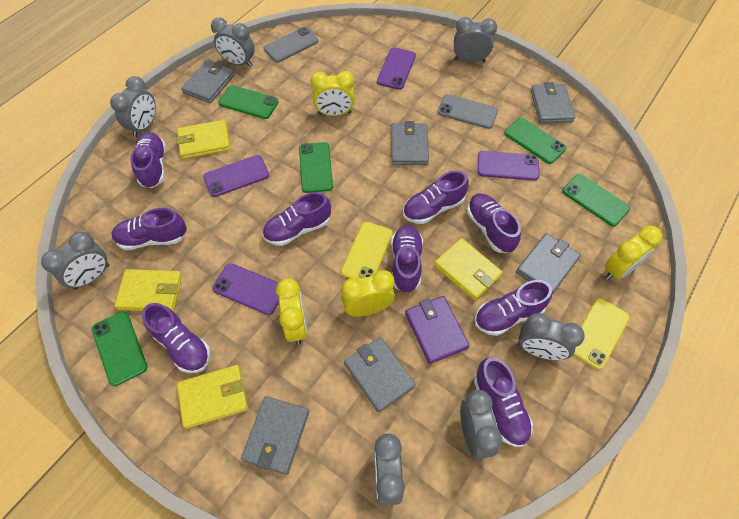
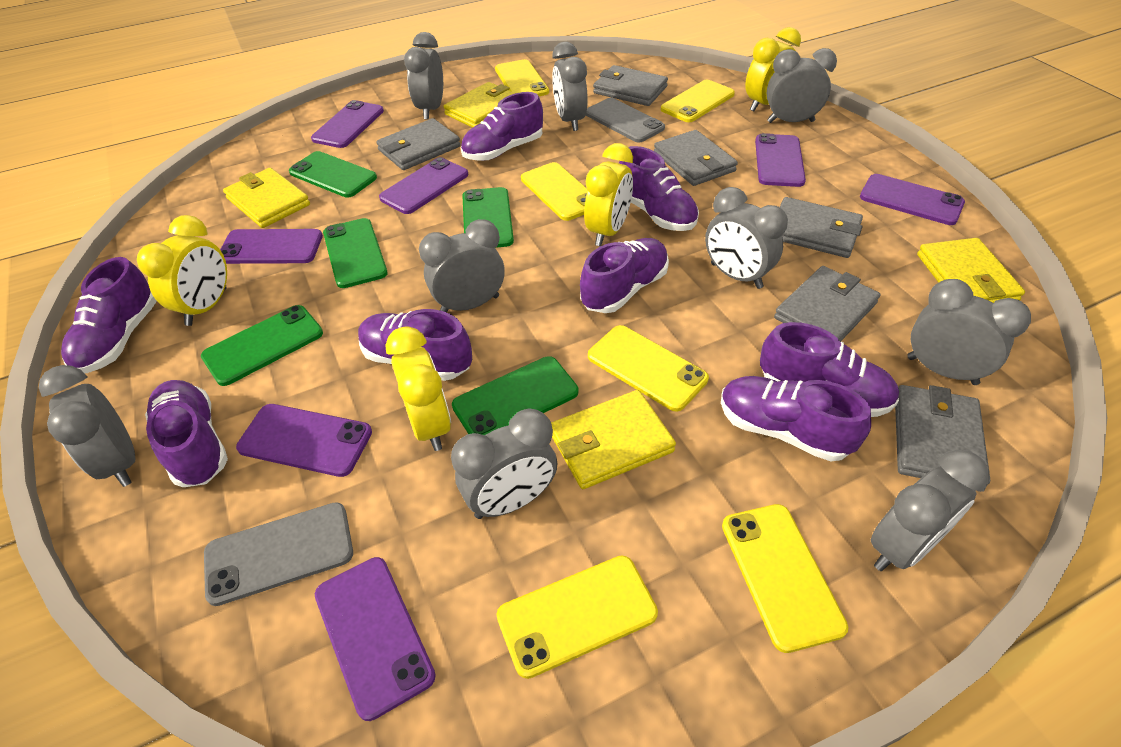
grey clock: 7 -> 9
purple phone: 4 -> 7
purple shoe: 9 -> 8
purple wallet: 1 -> 0
yellow phone: 2 -> 6

